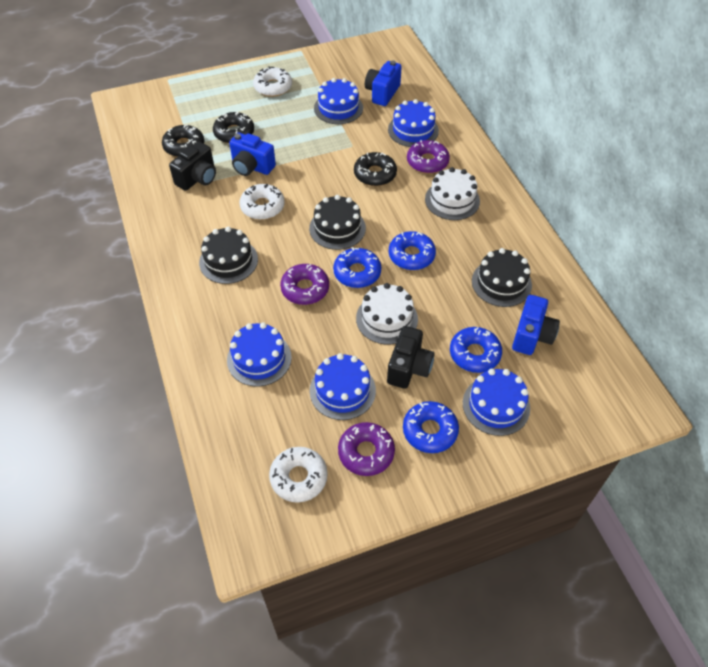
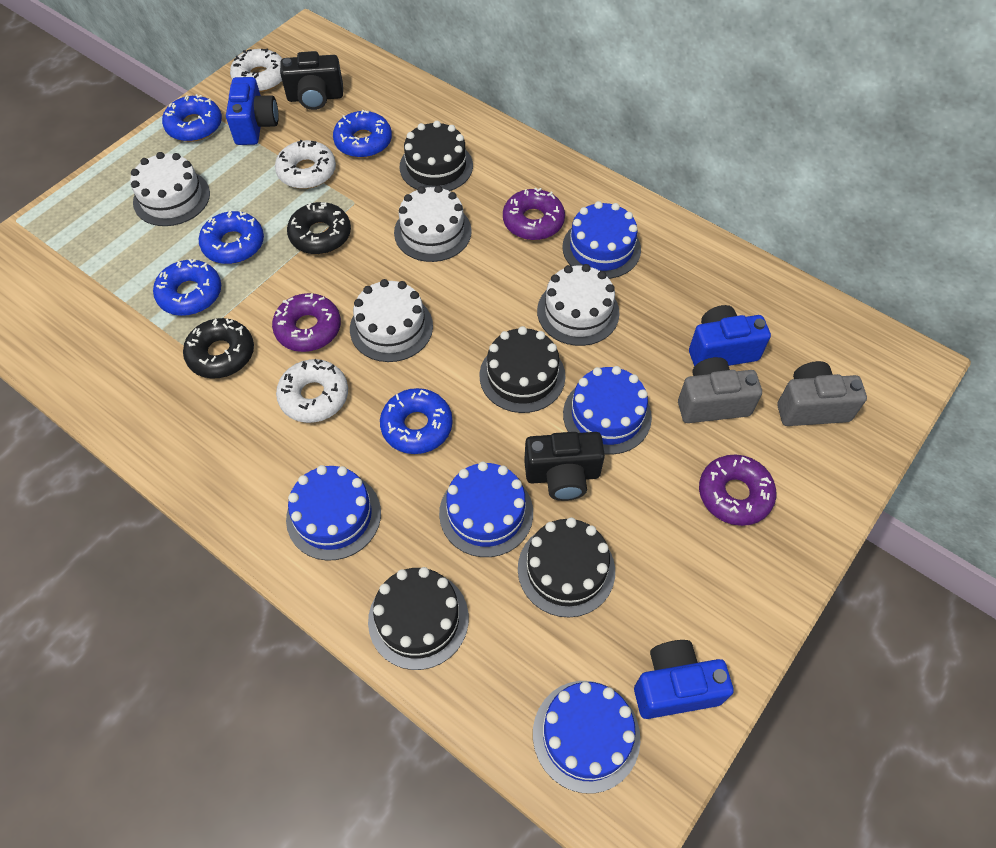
black cake: 3 -> 4
black donut: 3 -> 2
blue donut: 4 -> 5
grey camera: 0 -> 2
white cake: 2 -> 4

